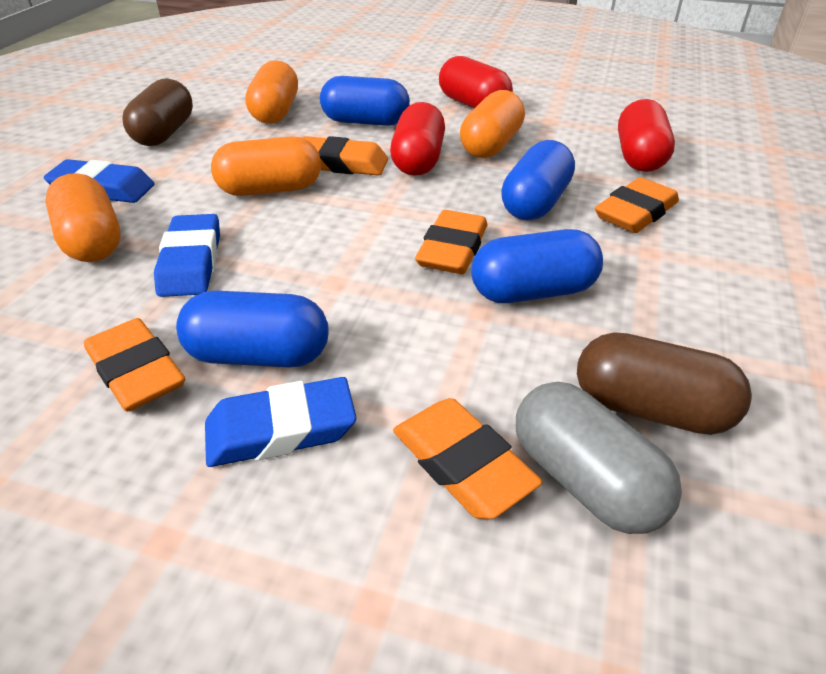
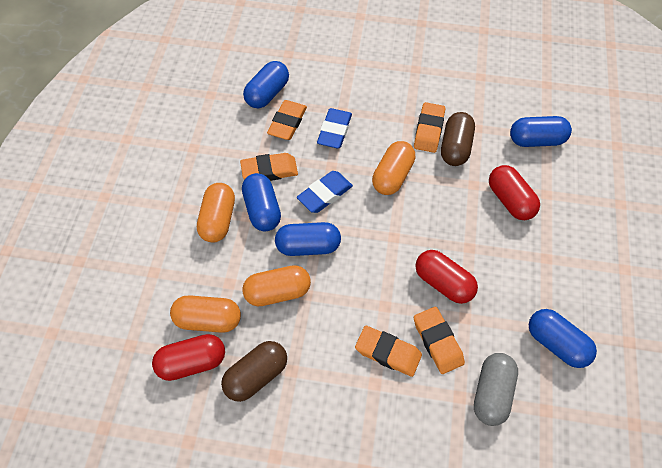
blue capsule: 4 -> 5
blue eraser: 3 -> 2

